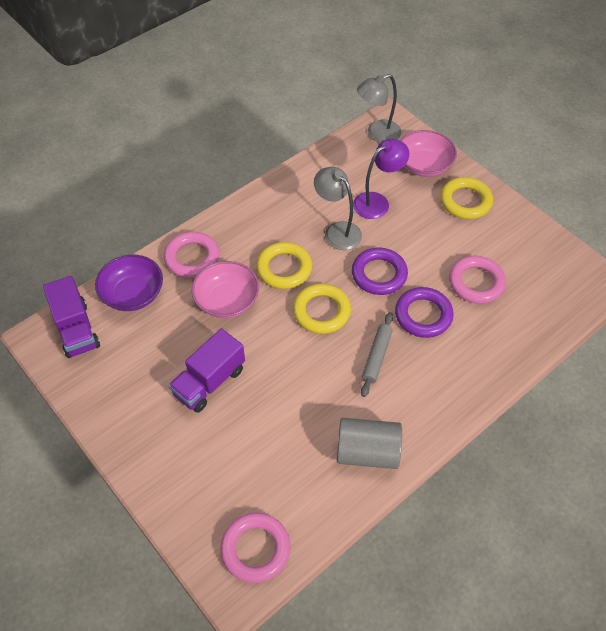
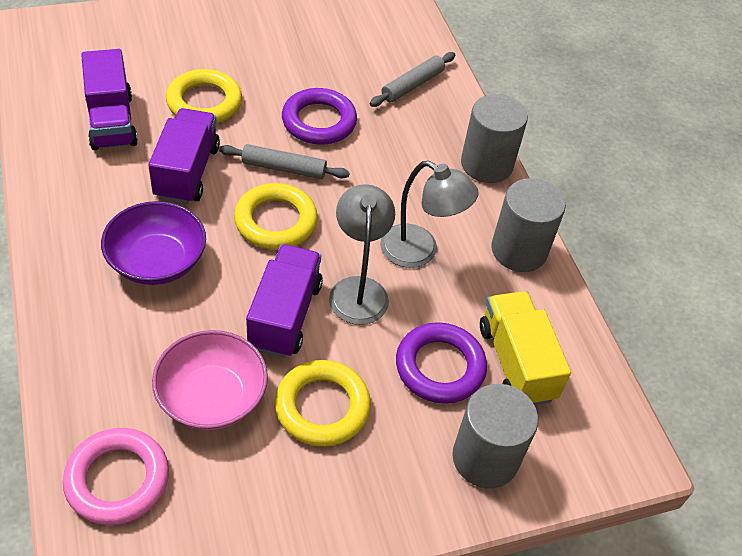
grey cylinder: 1 -> 3
grey rolling pin: 1 -> 2
pink bowl: 2 -> 1
pink ring: 3 -> 1
purple lamp: 1 -> 0
purple truck: 2 -> 3
yellow truck: 0 -> 1

